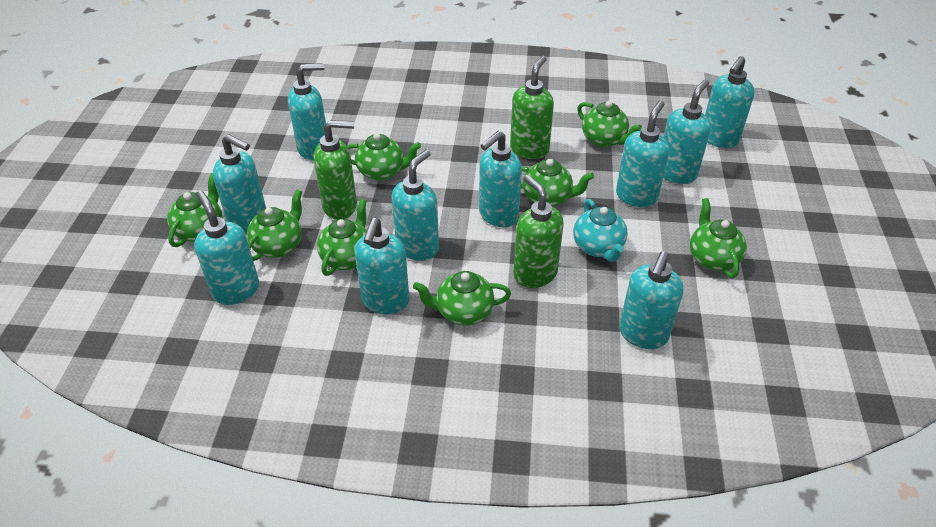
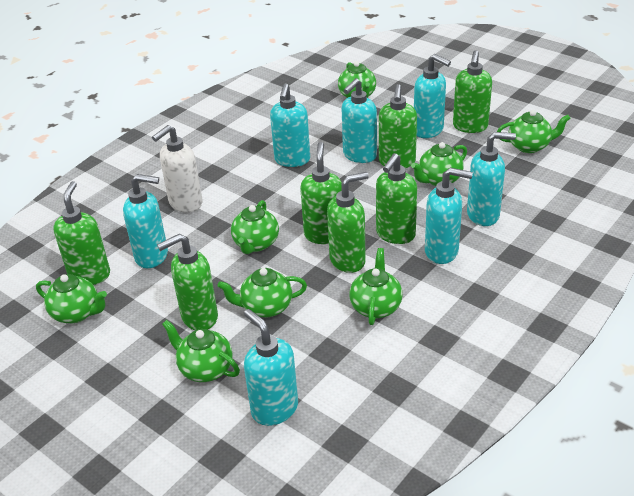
green soap dispenser: 3 -> 7
turquoise soap dispenser: 10 -> 7
turquoise teapot: 1 -> 0
white soap dispenser: 0 -> 1

